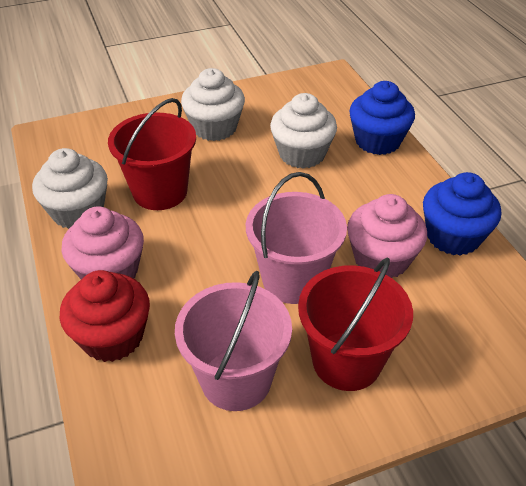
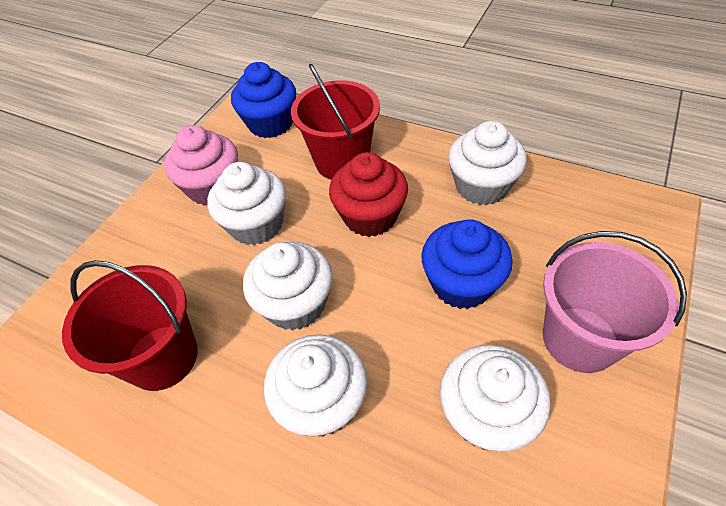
pink bucket: 2 -> 1
pink cupcake: 2 -> 1
white cupcake: 3 -> 5

